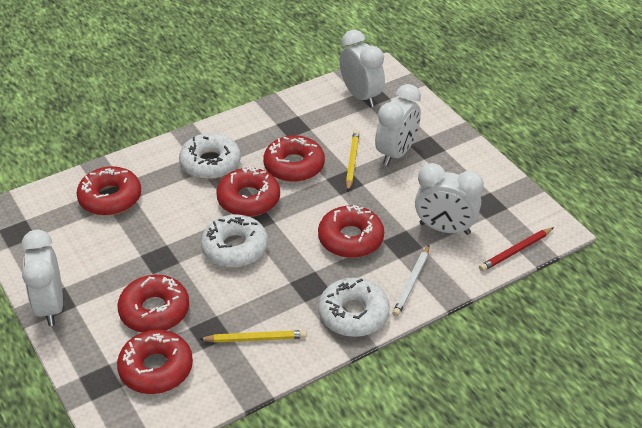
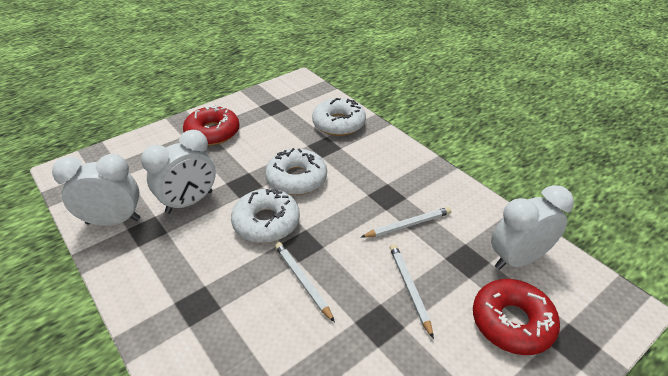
red donut: 6 -> 2
red pencil: 1 -> 0
white clock: 4 -> 3
white pencil: 1 -> 3
yellow pencil: 2 -> 0

